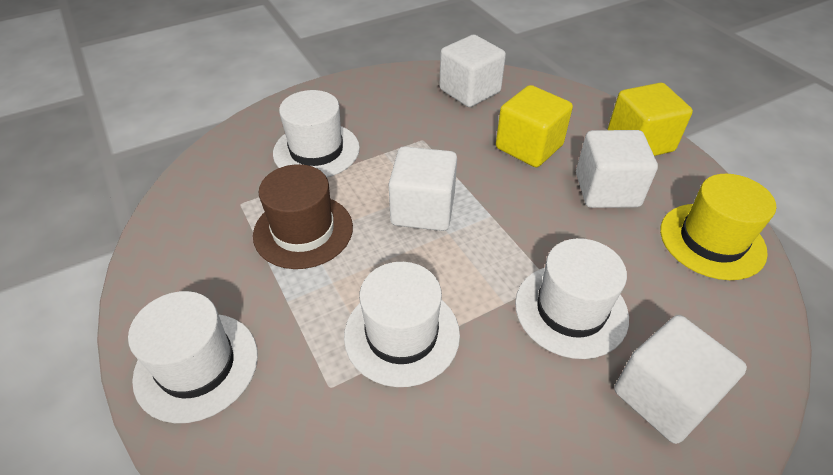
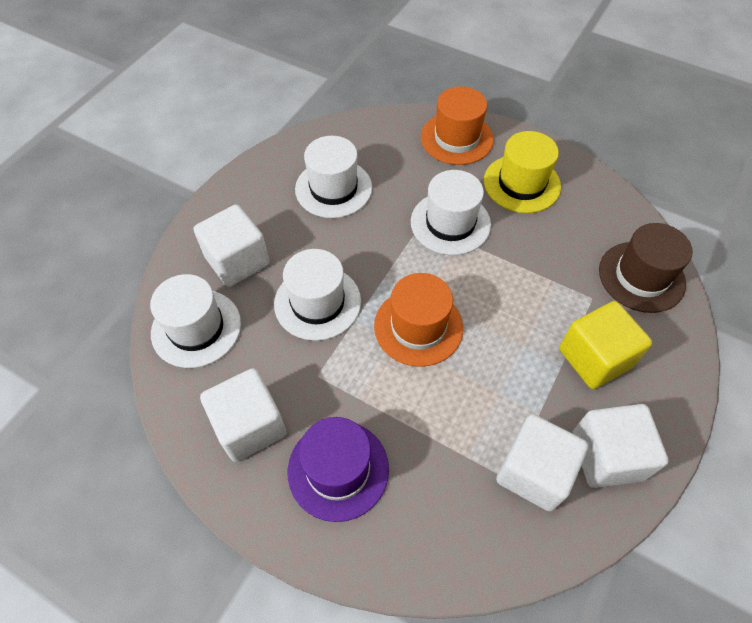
orange hat: 0 -> 2
purple hat: 0 -> 1
yellow cube: 2 -> 1

